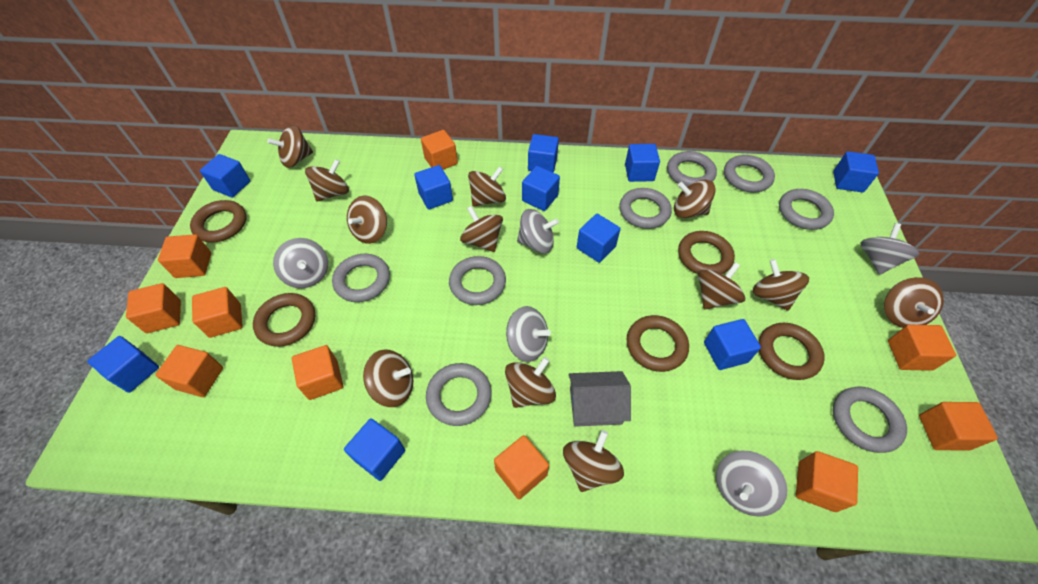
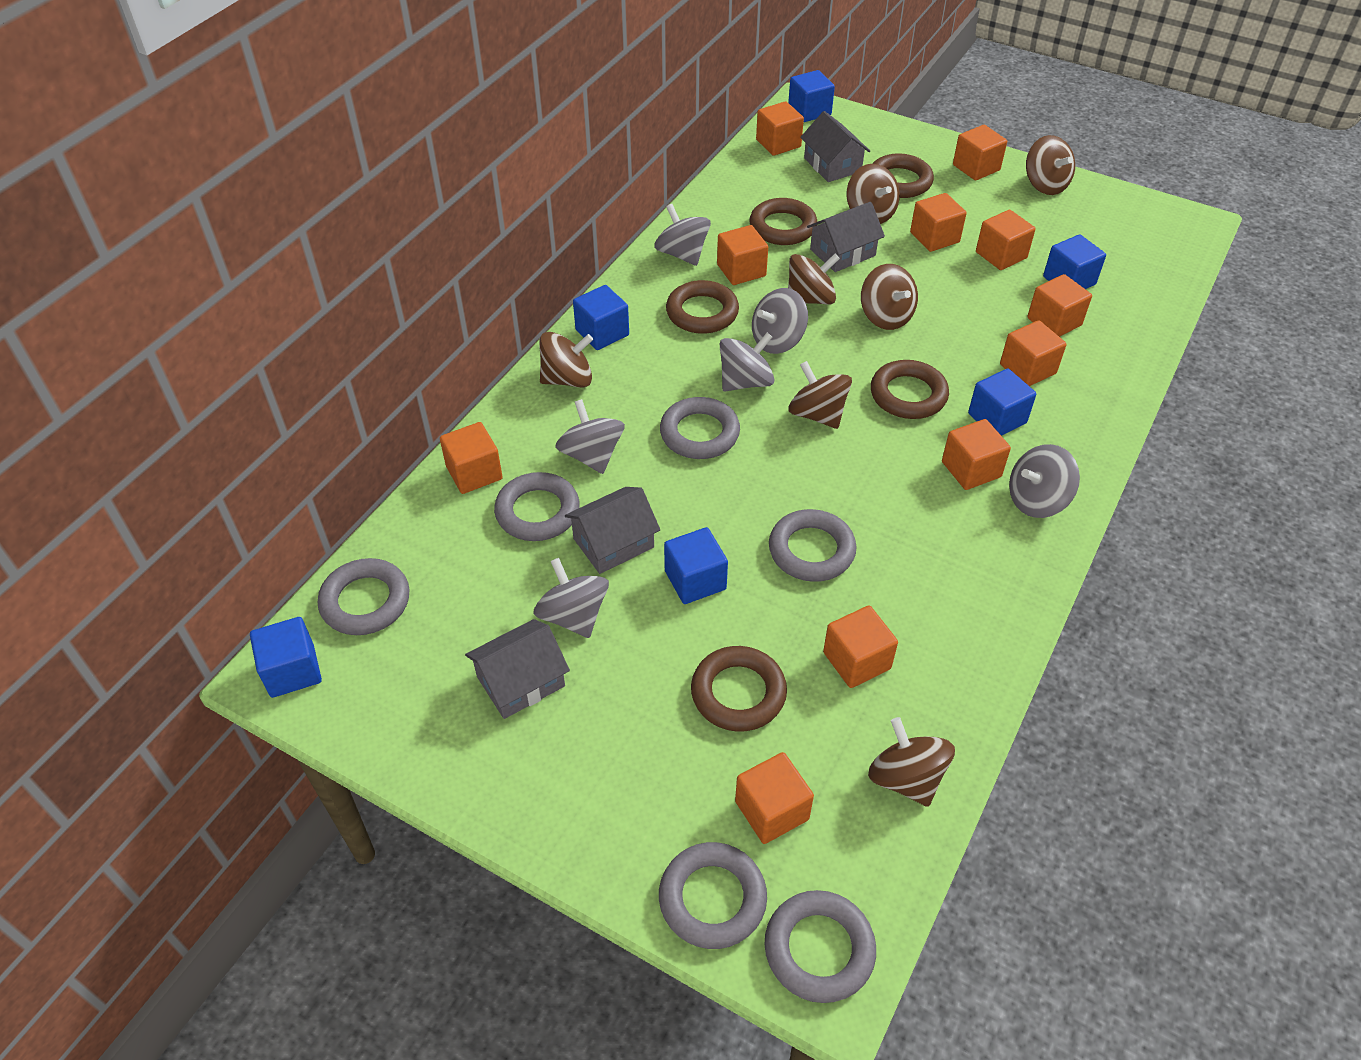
blue cube: 10 -> 6
brown spinning top: 12 -> 7
grey house: 1 -> 4
grey ring: 8 -> 6
grey spinning top: 5 -> 6
orange cube: 10 -> 11

